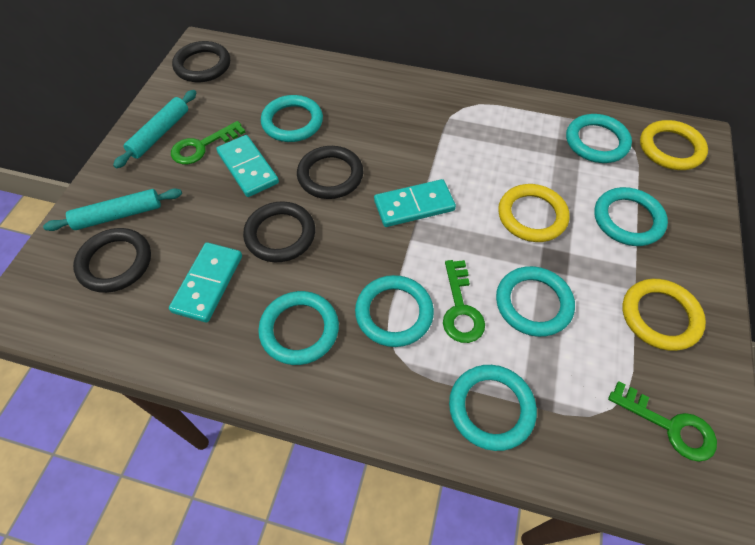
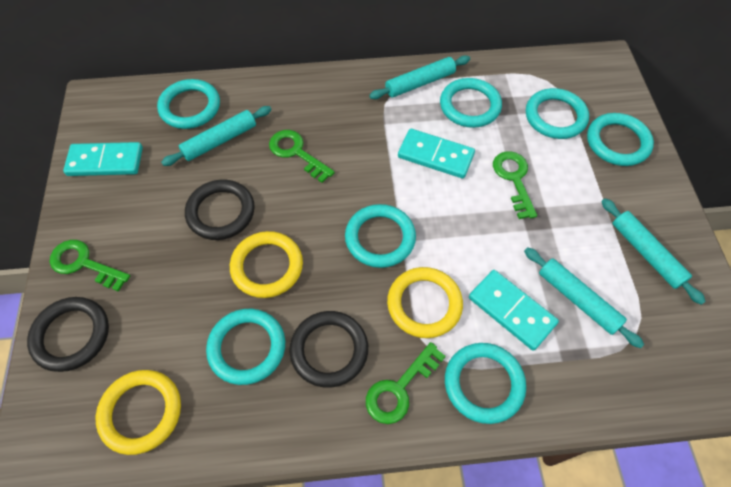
black ring: 4 -> 3
green key: 3 -> 4
turquoise rolling pin: 2 -> 4

